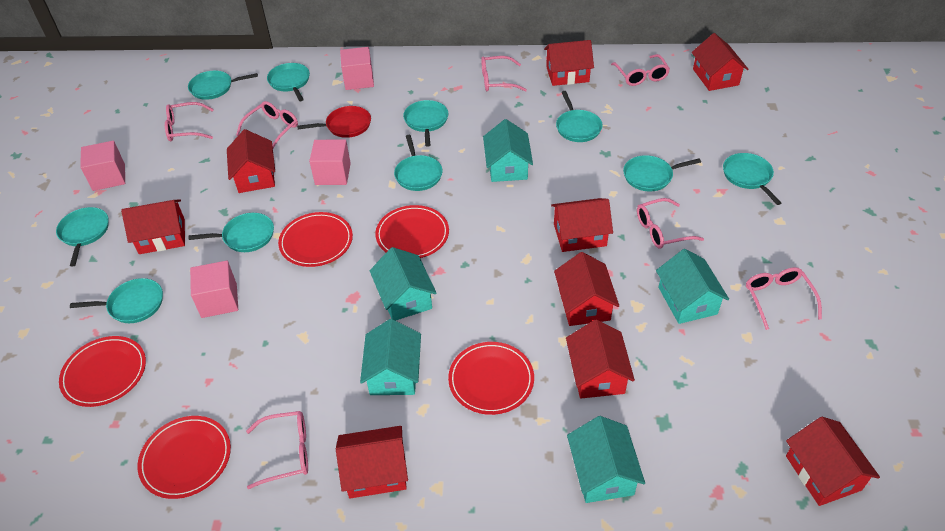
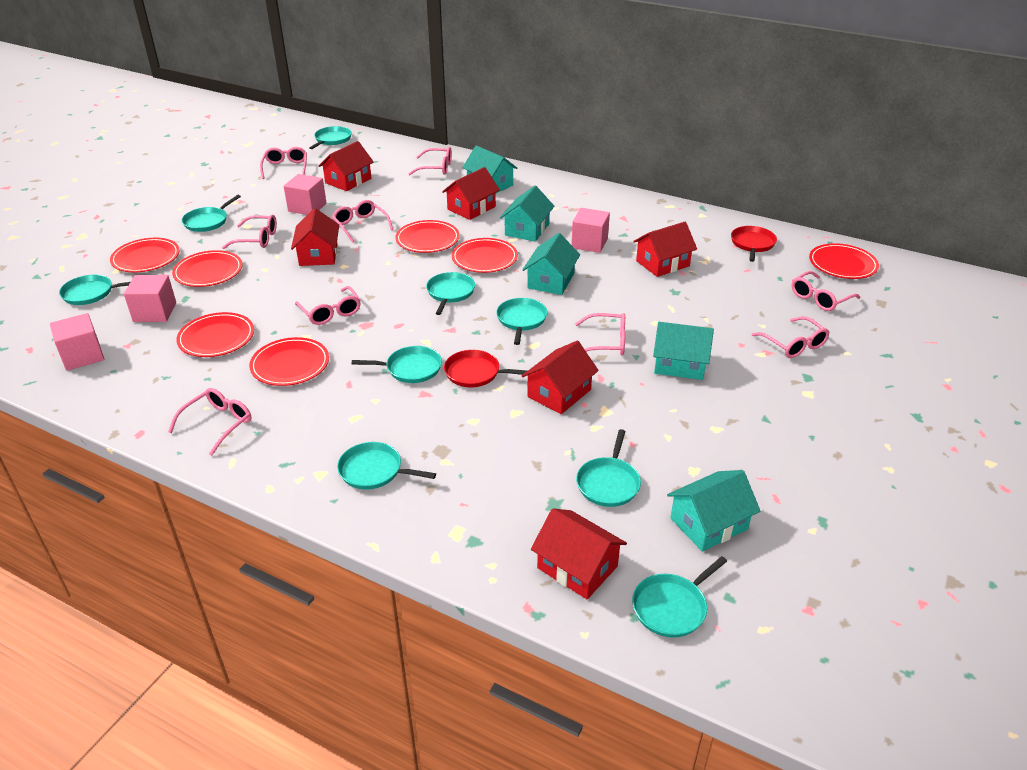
pink glasses: 7 -> 9
red house: 9 -> 6
red pan: 1 -> 2
red plate: 5 -> 7
turquoise pan: 10 -> 9

